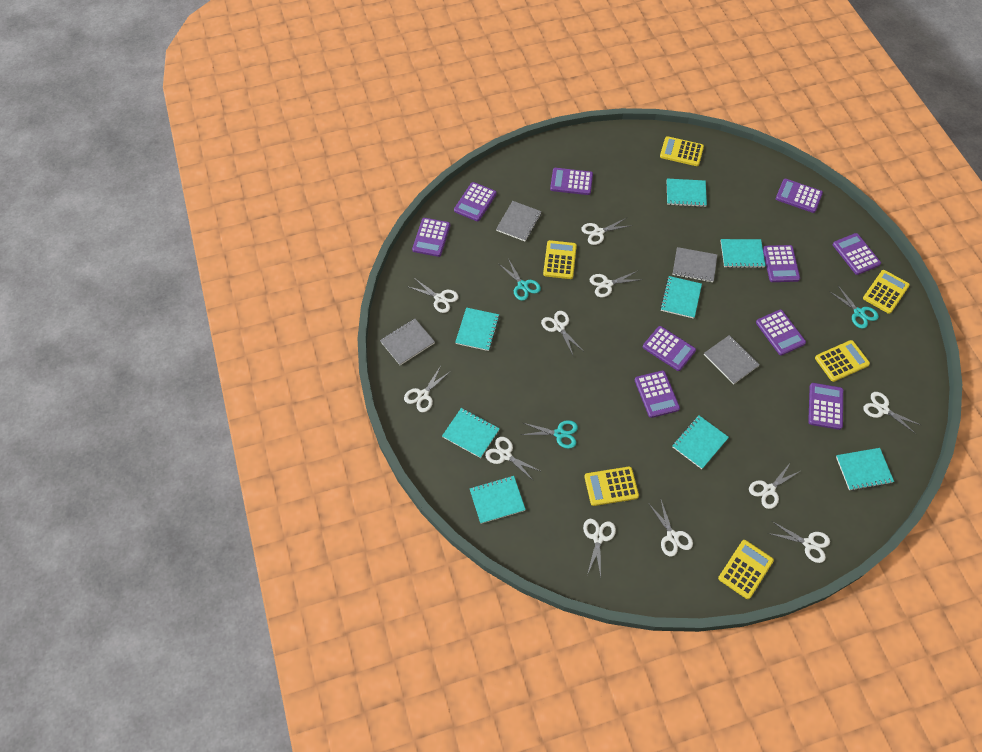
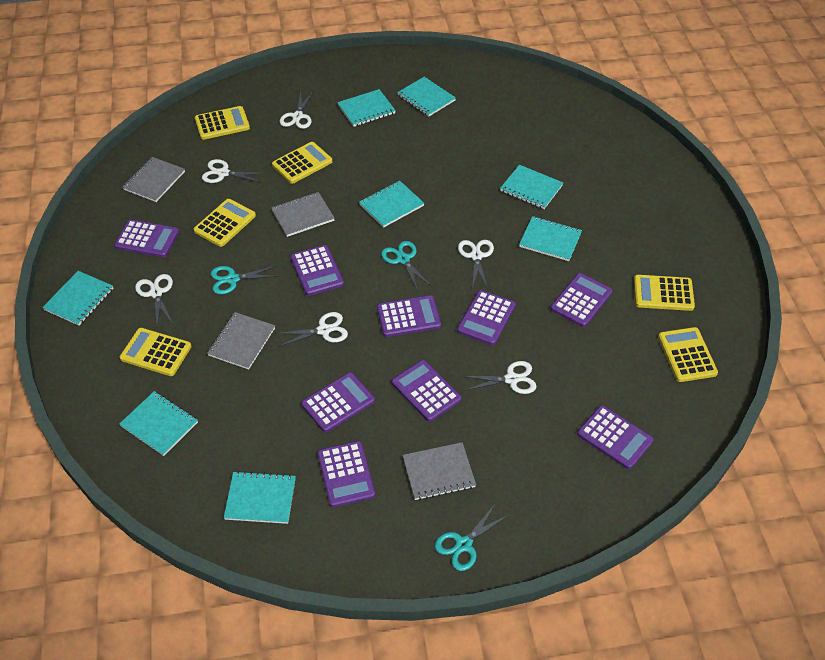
purple calculator: 10 -> 9
white scissors: 11 -> 6

